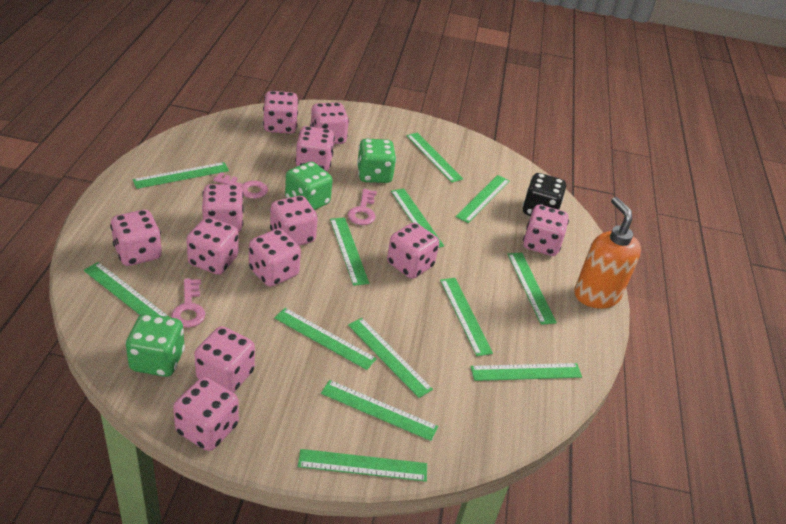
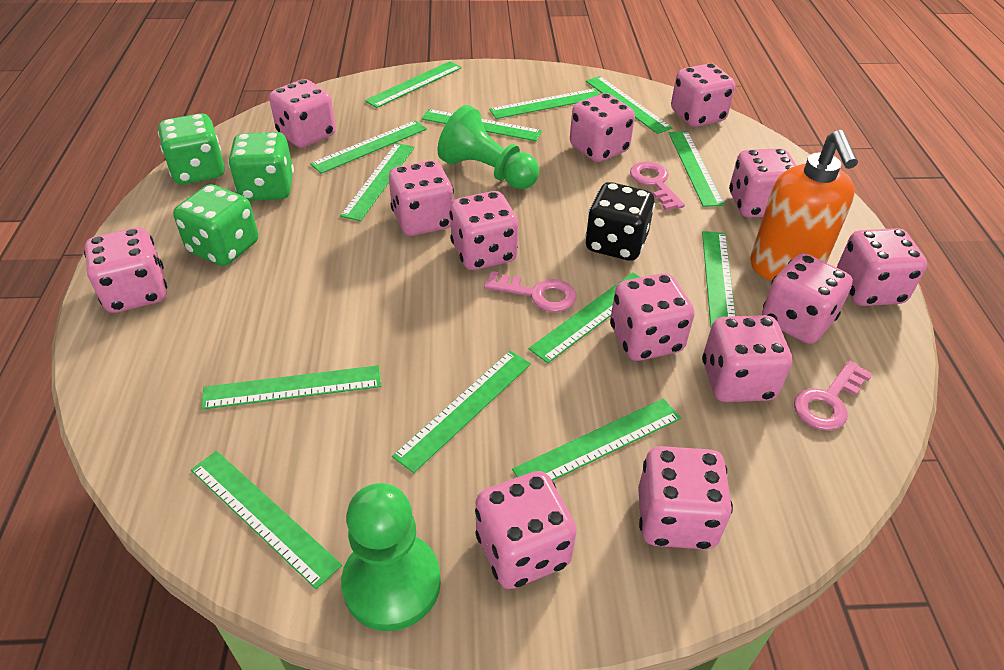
green pawn: 0 -> 2
pink dice: 12 -> 13

